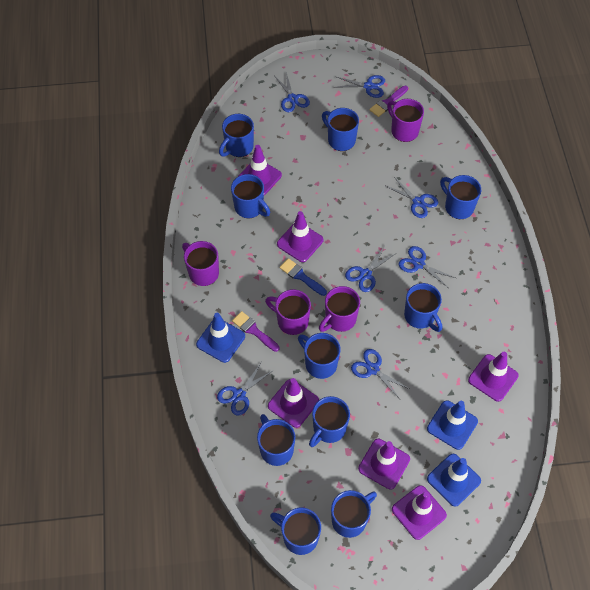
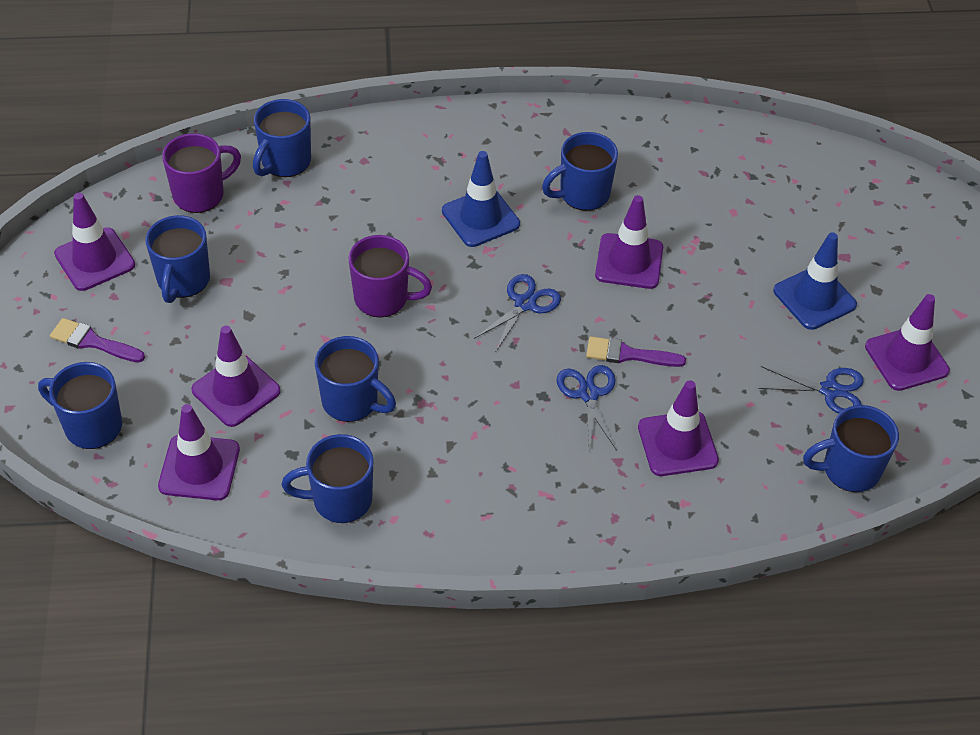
blue brush: 1 -> 0
blue mug: 10 -> 7
blue scissors: 7 -> 3
blue traffic cone: 3 -> 2
purple mug: 4 -> 2

